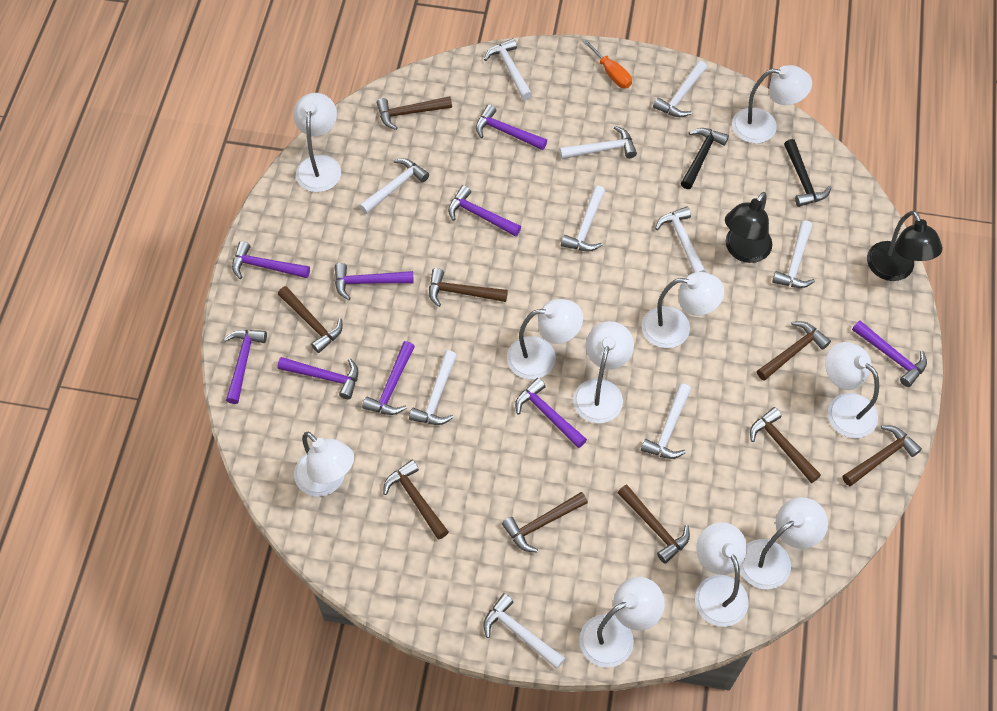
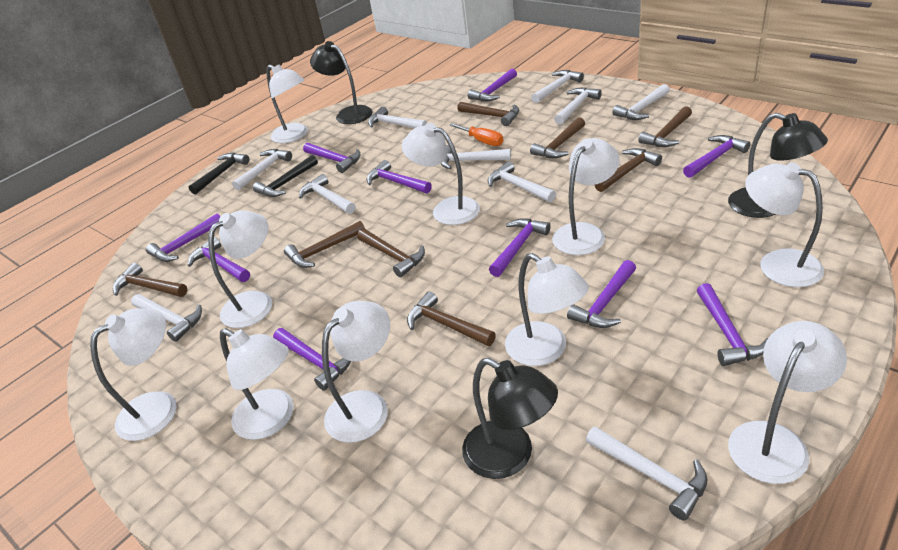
black lamp: 2 -> 3
brown hammer: 9 -> 8
purple hammer: 9 -> 10

